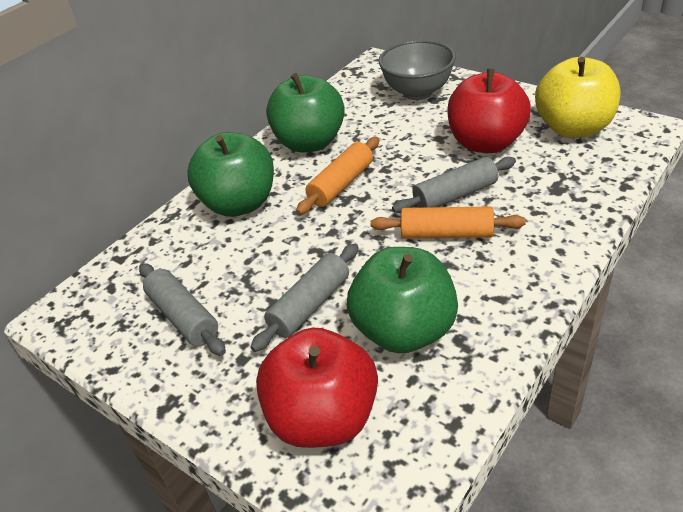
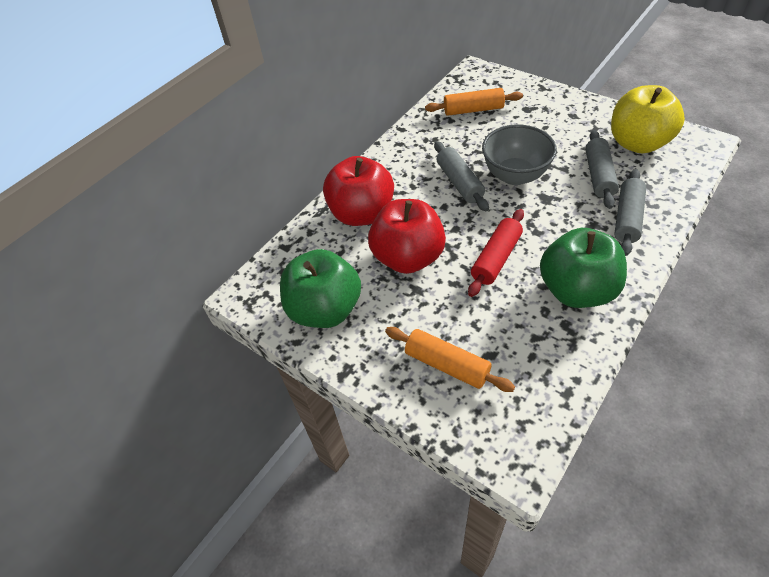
green apple: 3 -> 2
red rolling pin: 0 -> 1

